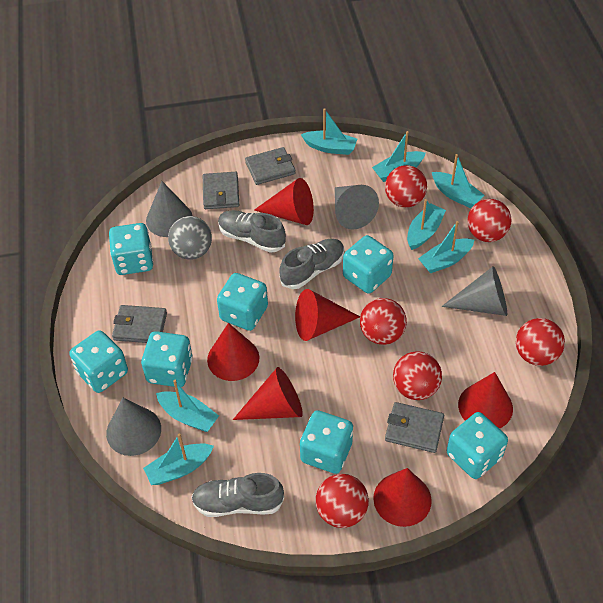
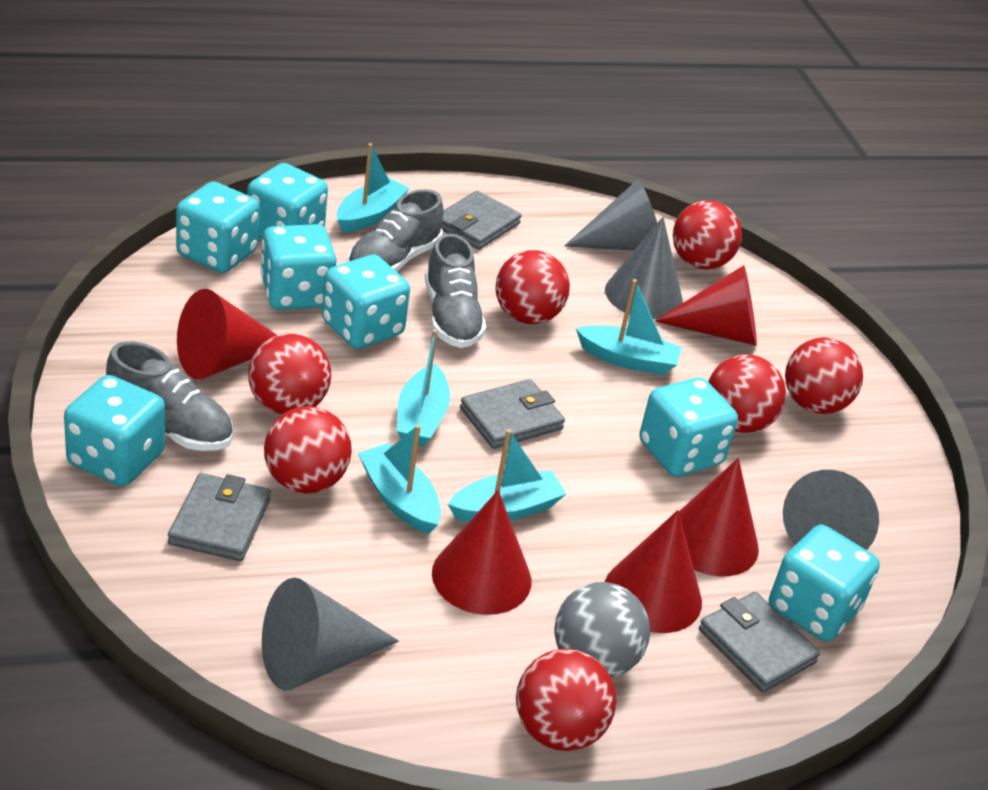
red ball: 6 -> 7
red cone: 6 -> 5
turquoise boat: 7 -> 5

